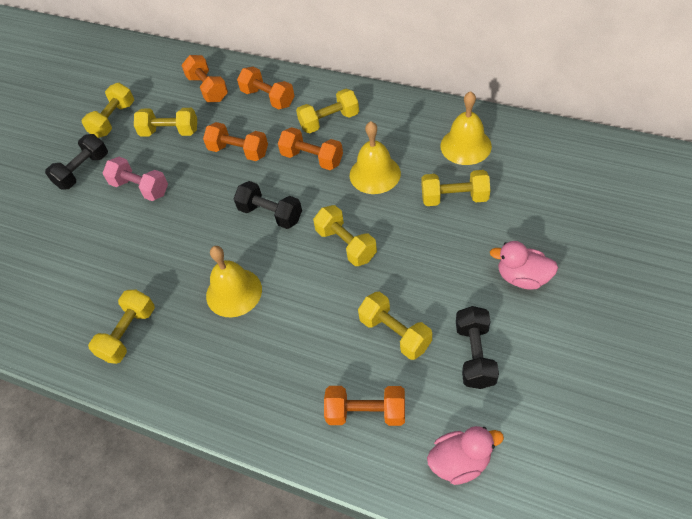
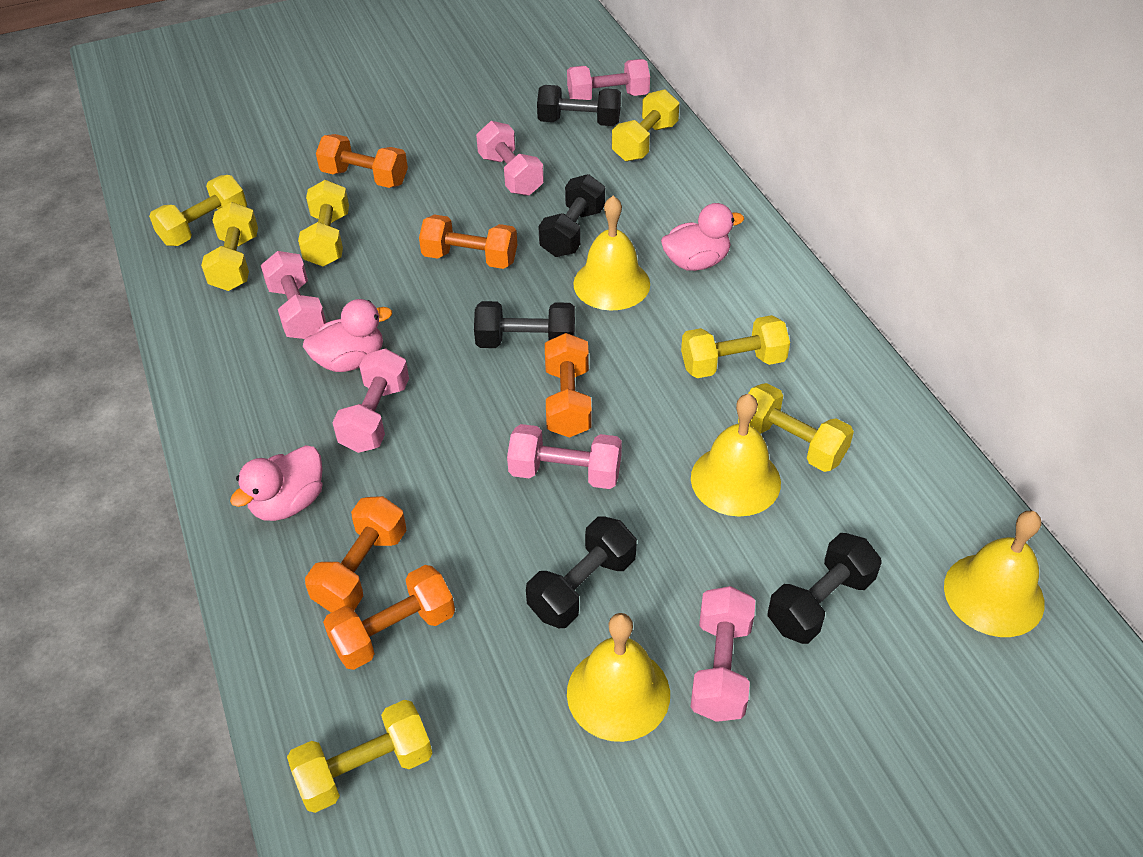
black dumbbell: 3 -> 5
pink duck: 2 -> 3
pink dumbbell: 1 -> 6
yellow bell: 3 -> 4

